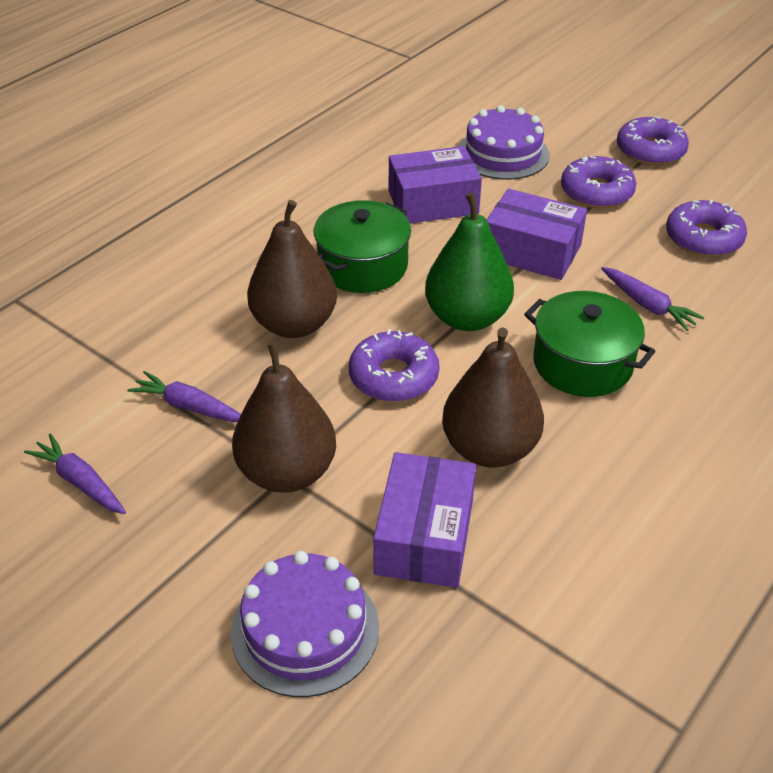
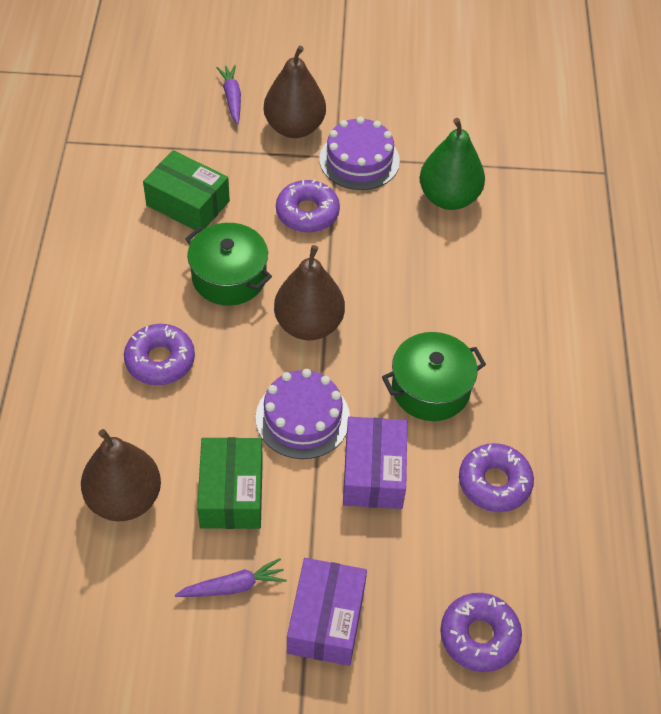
green box: 0 -> 2
purple box: 3 -> 2
purple carrot: 3 -> 2

